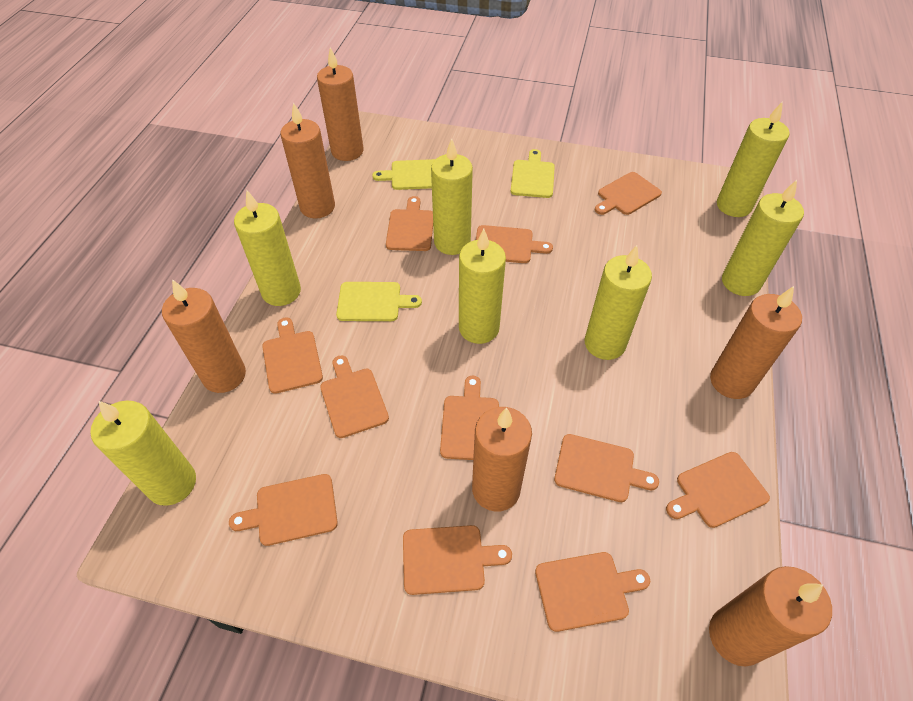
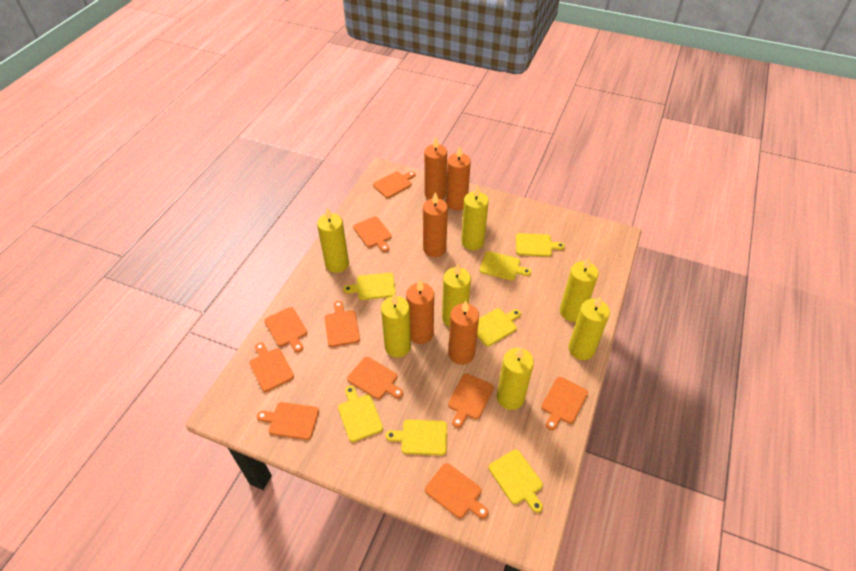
orange candle: 6 -> 5
orange cutting board: 11 -> 10
yellow cutting board: 3 -> 7

